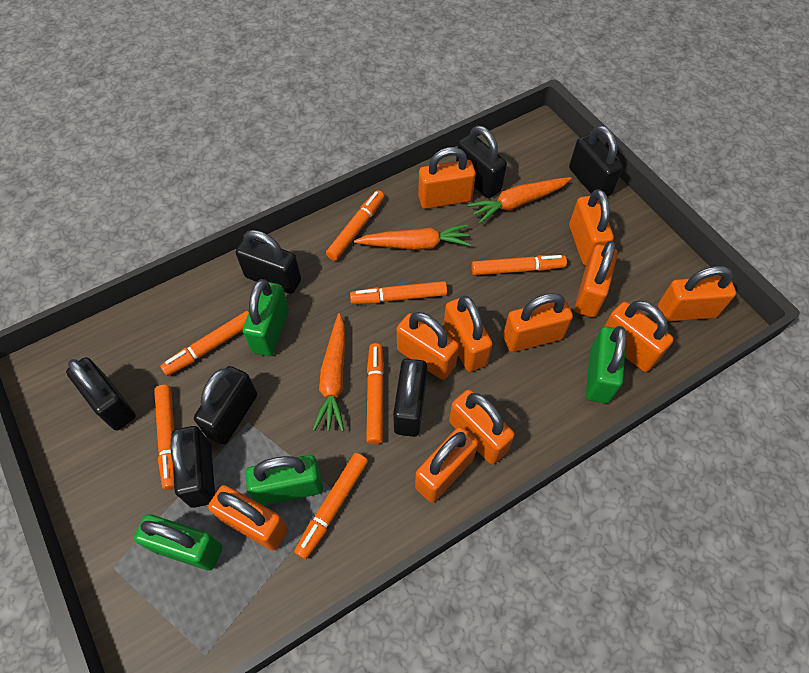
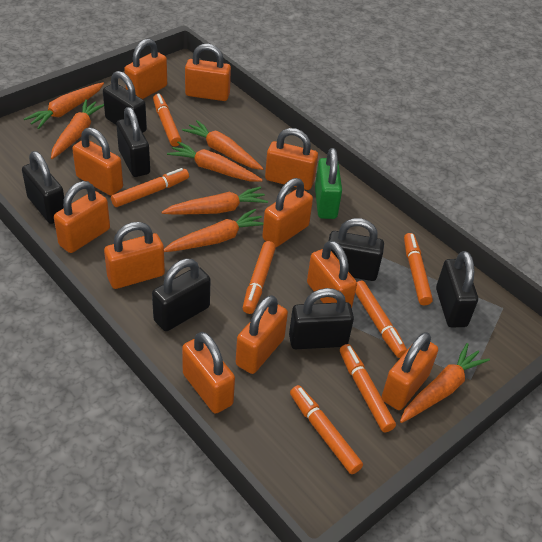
green padlock: 4 -> 1
orange carrot: 3 -> 7

